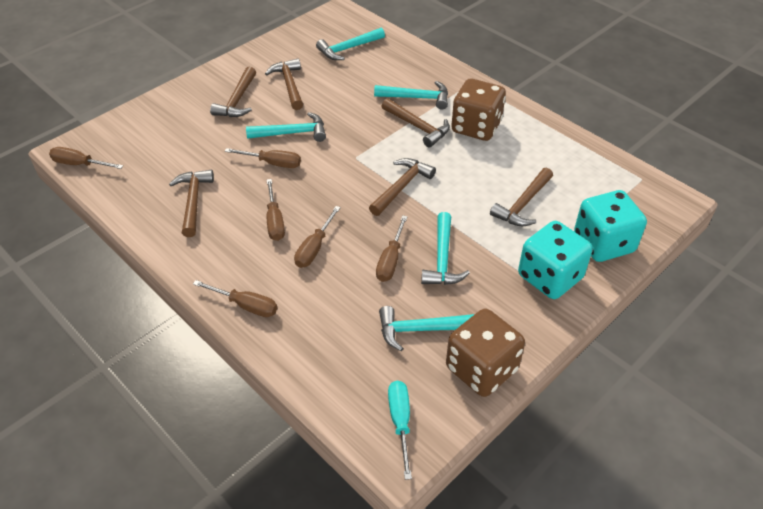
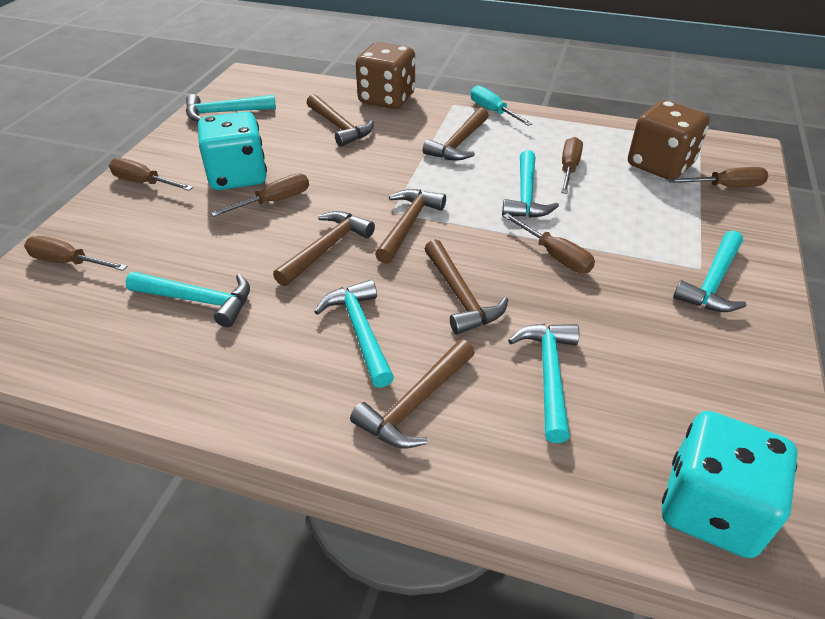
turquoise hammer: 5 -> 6

